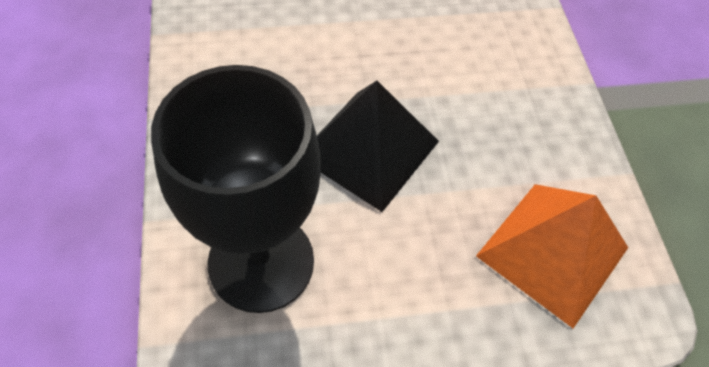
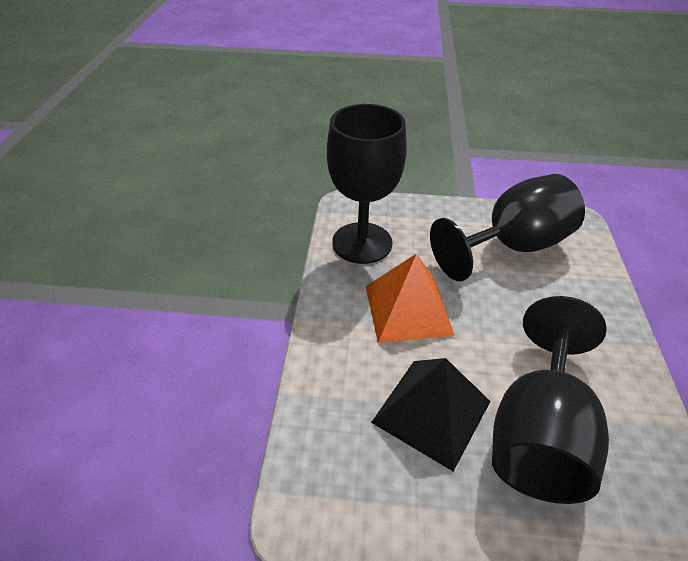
black goblet: 1 -> 3

